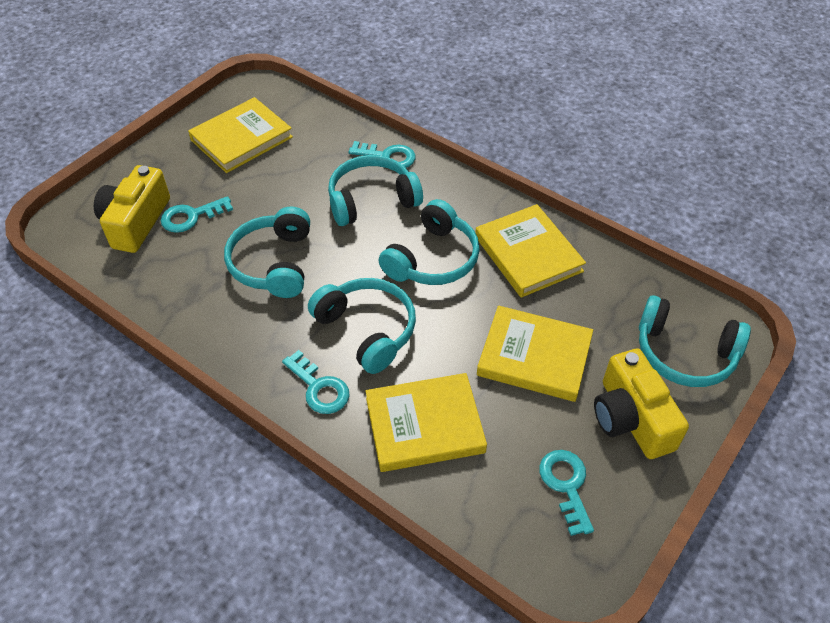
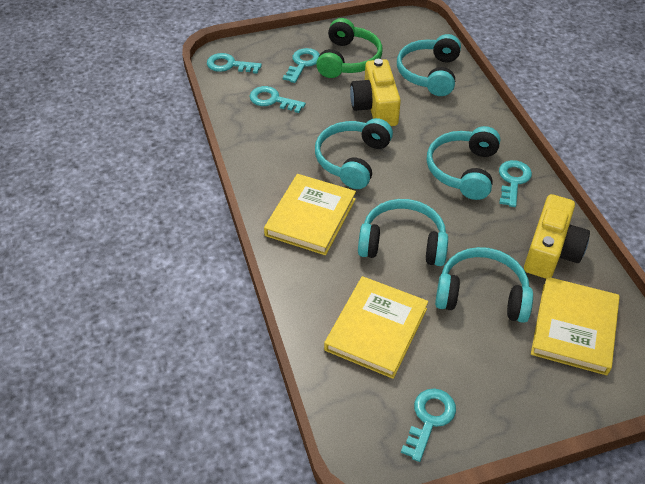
green headphones: 0 -> 1
turquoise key: 4 -> 5
yellow book: 4 -> 3

